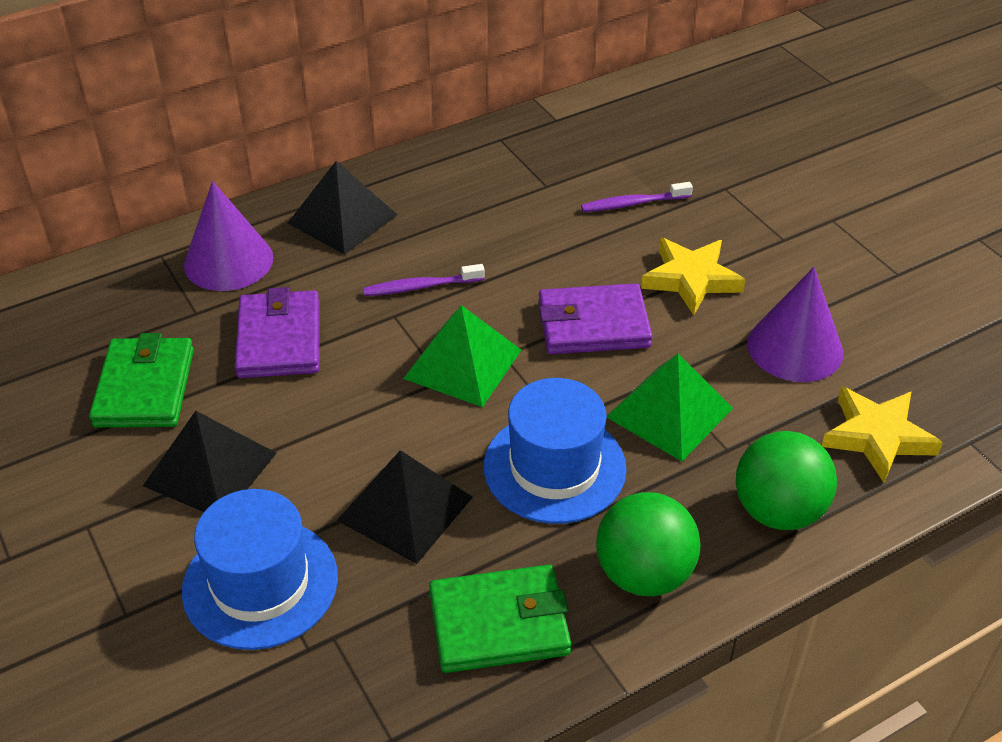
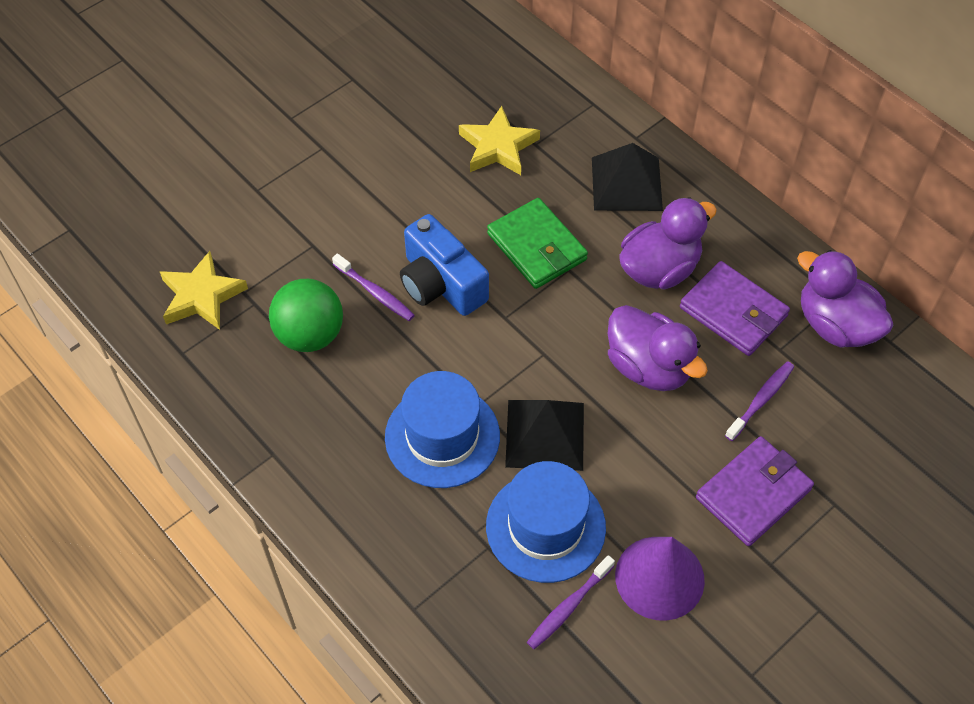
black pyramid: 3 -> 2
blue camera: 0 -> 1
green ball: 2 -> 1
green pyramid: 2 -> 0
green wallet: 2 -> 1
purple cone: 2 -> 1
purple duck: 0 -> 3
purple toothbrush: 2 -> 3

